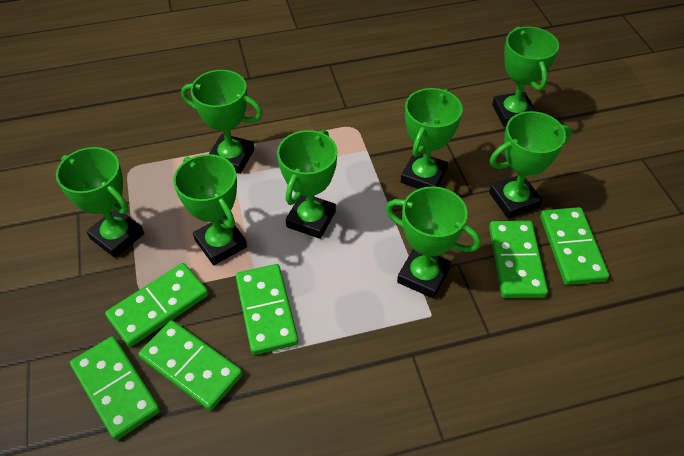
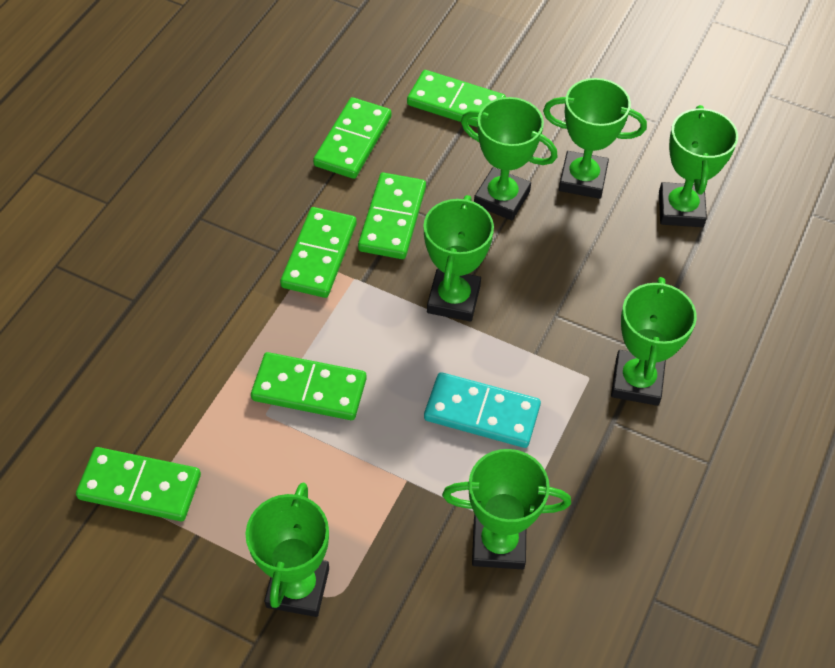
green trophy: 8 -> 7
turquoise domino: 0 -> 1

